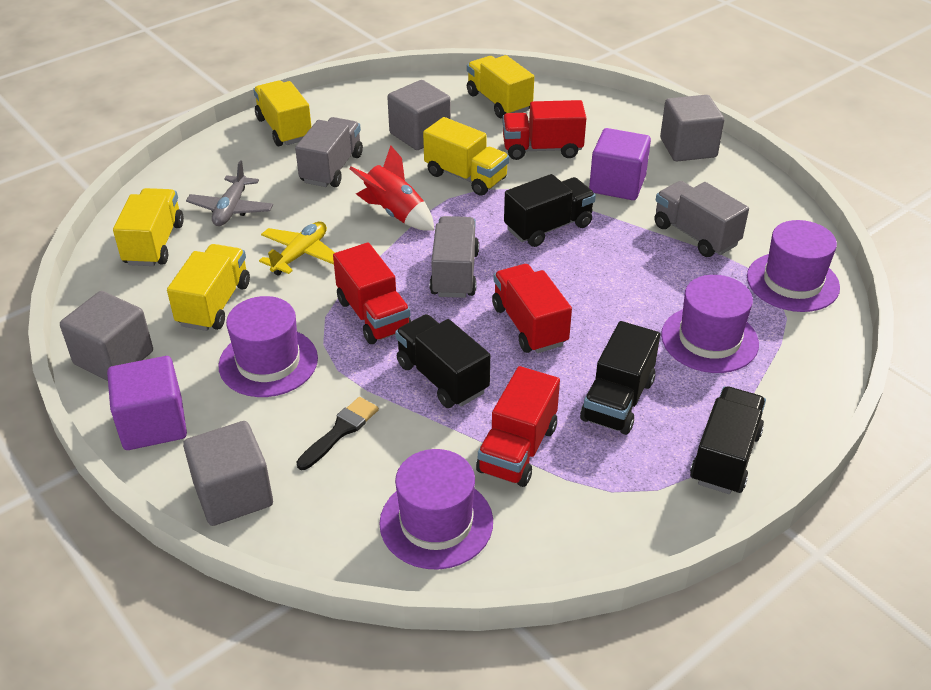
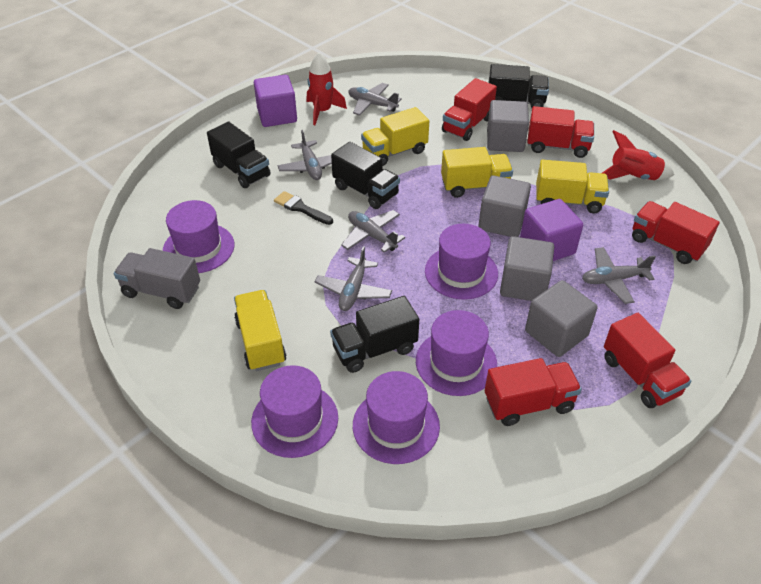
grey plane: 1 -> 5
grey truck: 3 -> 1
purple hat: 4 -> 5
red rocket: 1 -> 2
red truck: 4 -> 5
yellow plane: 1 -> 0
yellow truck: 5 -> 4

